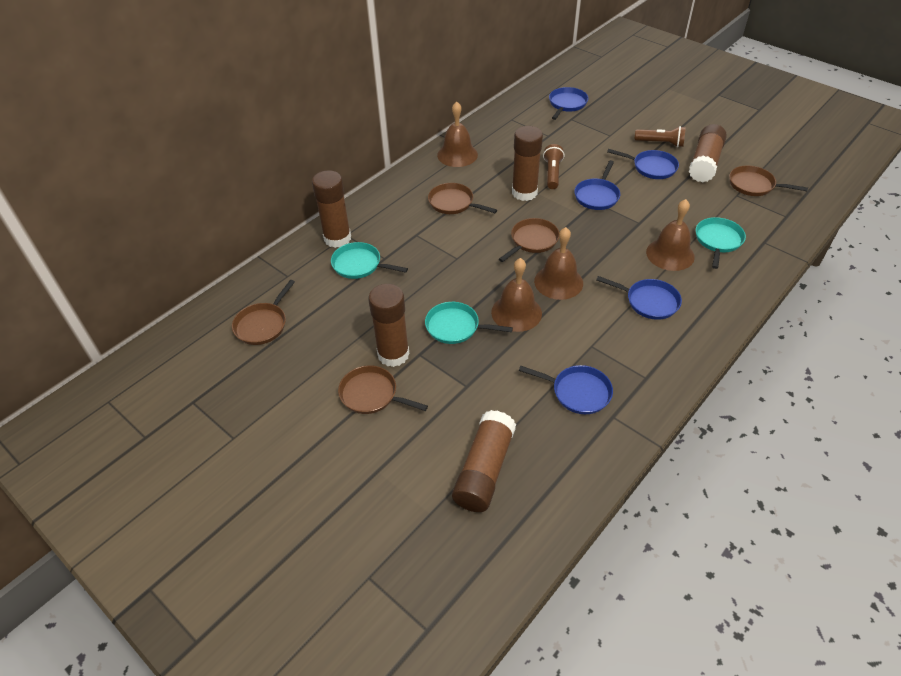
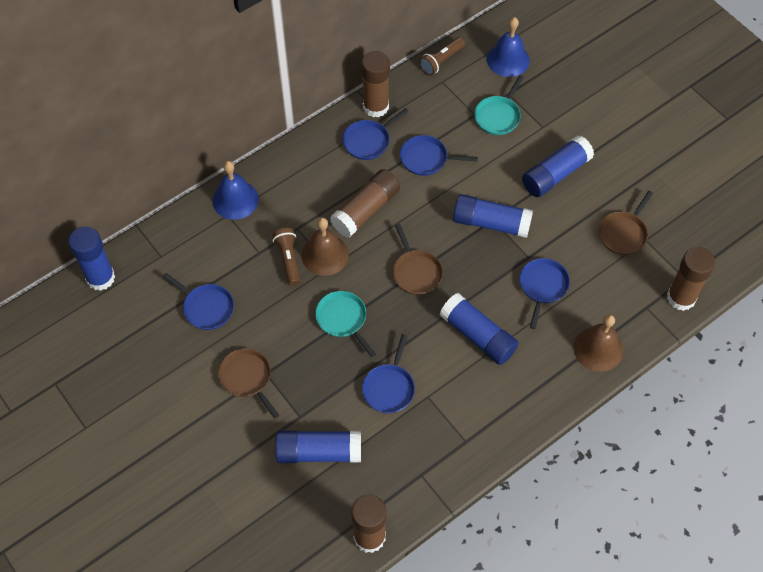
blue bell: 0 -> 2
blue glue stick: 0 -> 5
brown bell: 4 -> 2
brown glue stick: 5 -> 4
brown pan: 5 -> 3
turquoise pan: 3 -> 2

